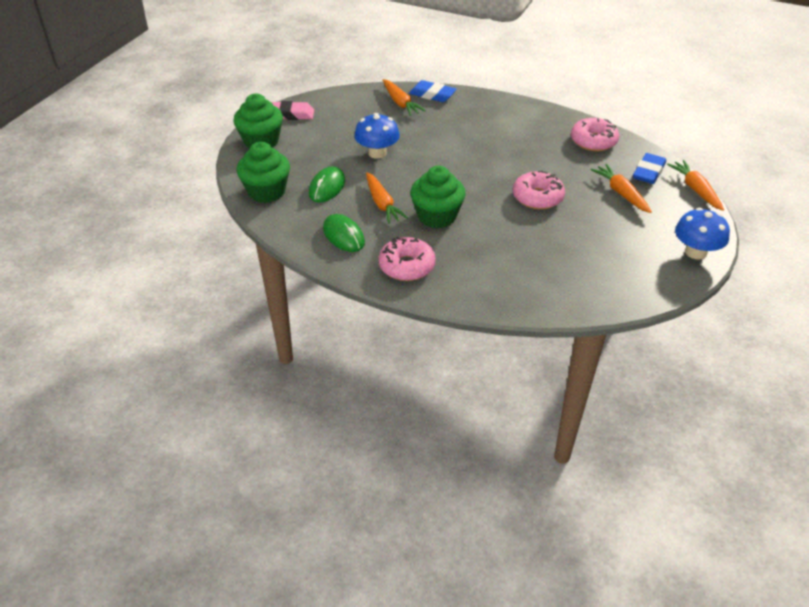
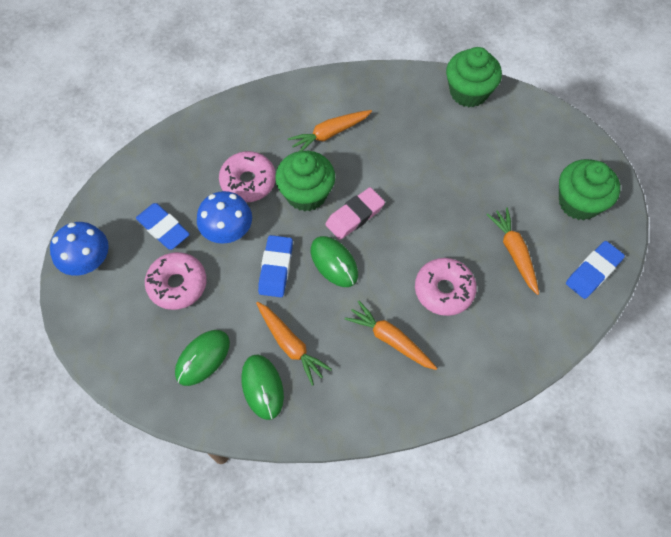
blue eraser: 2 -> 3
green mouse: 2 -> 3

